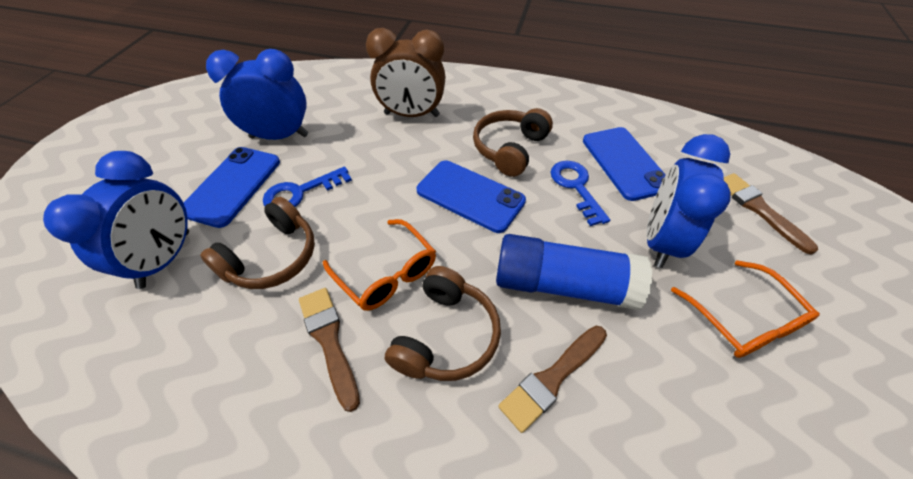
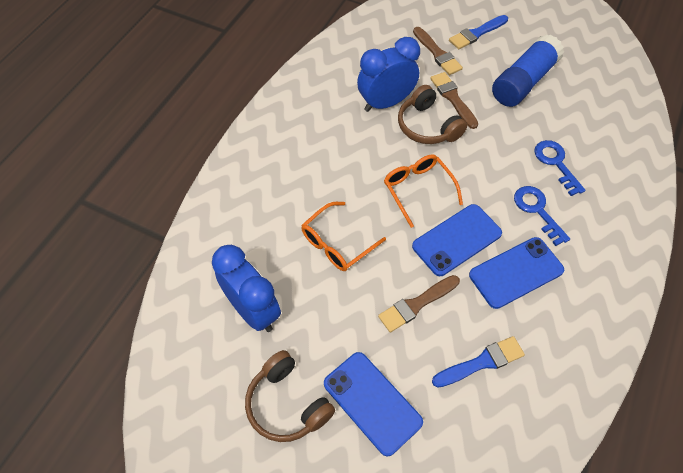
blue brush: 0 -> 2
blue clock: 3 -> 2
brown clock: 1 -> 0
brown headphones: 3 -> 2

